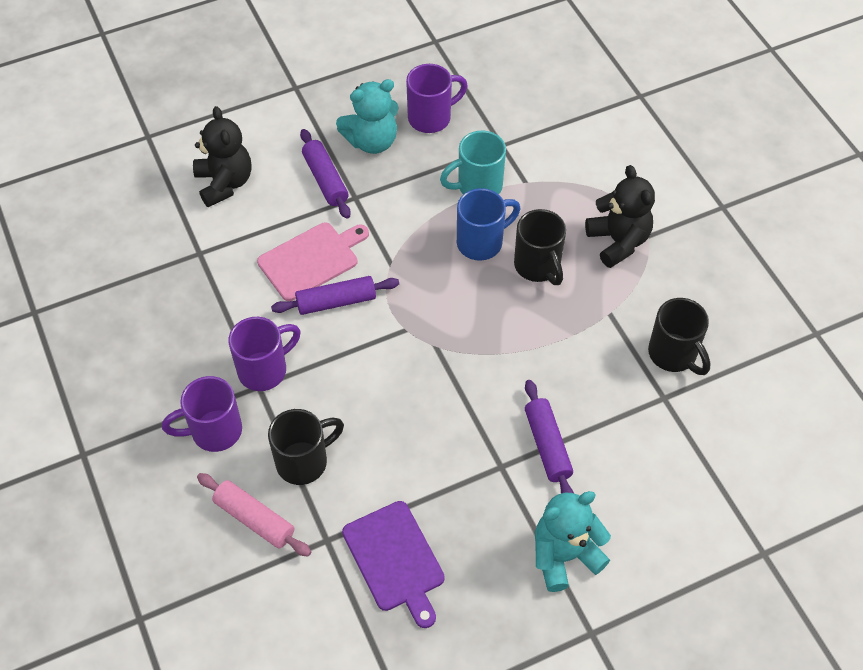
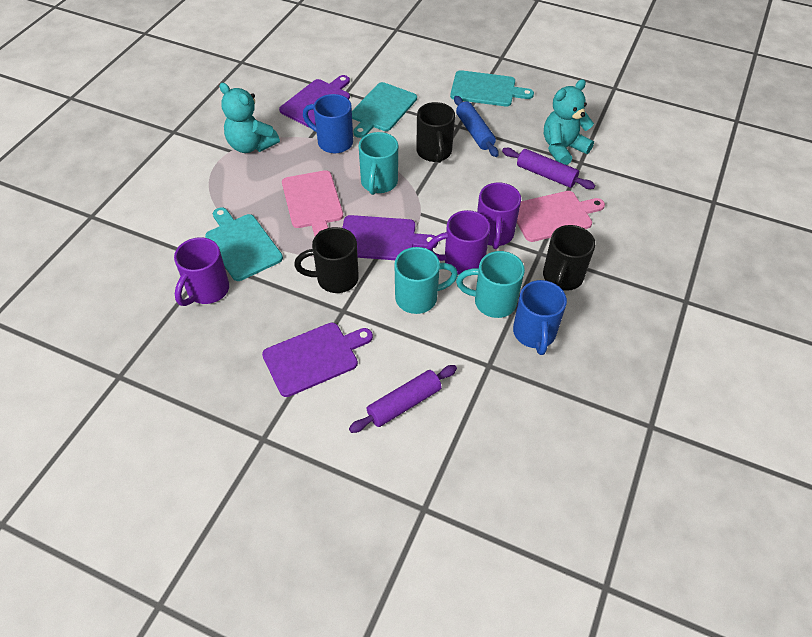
black teddy bear: 2 -> 0
blue mug: 1 -> 2
blue rolling pin: 0 -> 1
pink cutting board: 1 -> 2
pink rolling pin: 1 -> 0
purple cutting board: 1 -> 3
purple rolling pin: 3 -> 2
turquoise cutting board: 0 -> 3
turquoise mug: 1 -> 3

